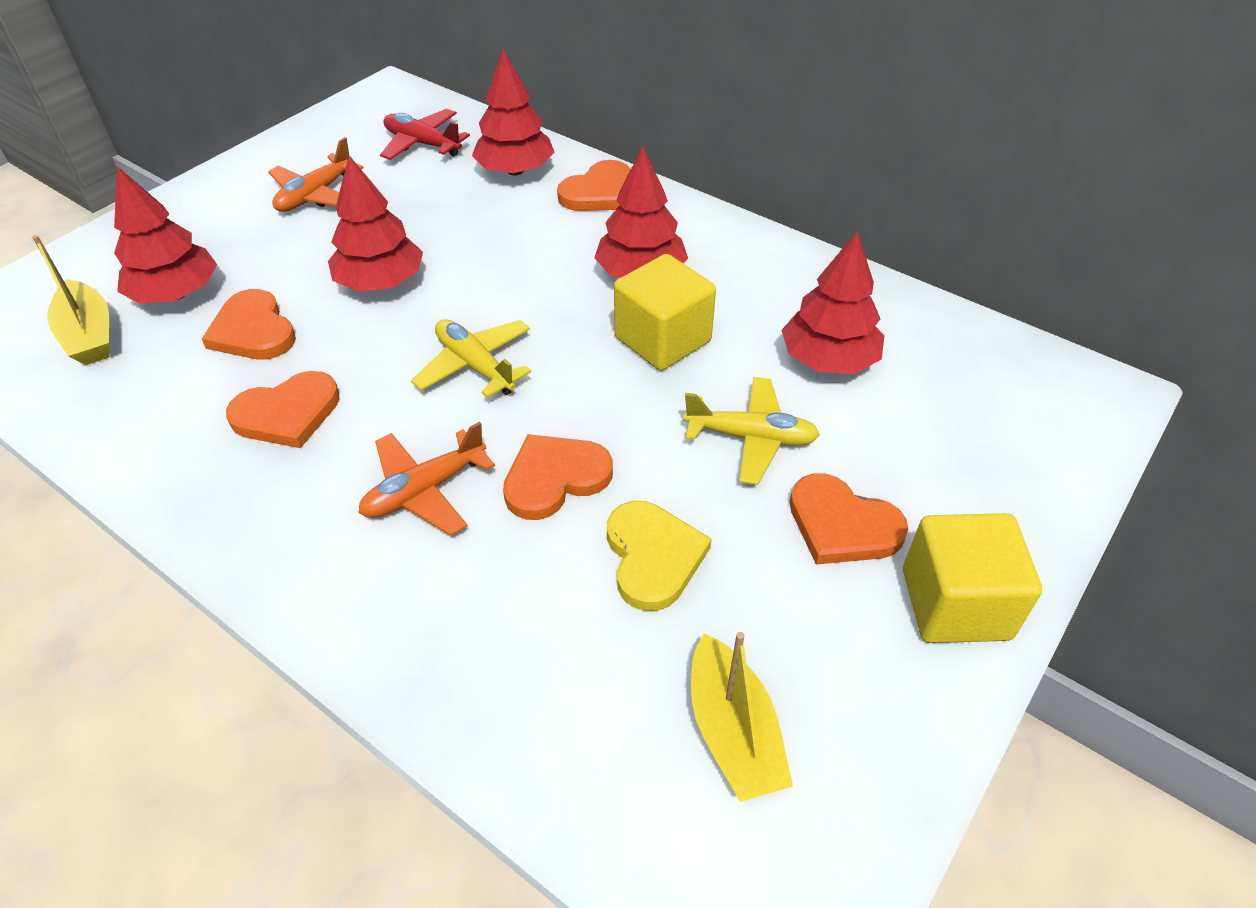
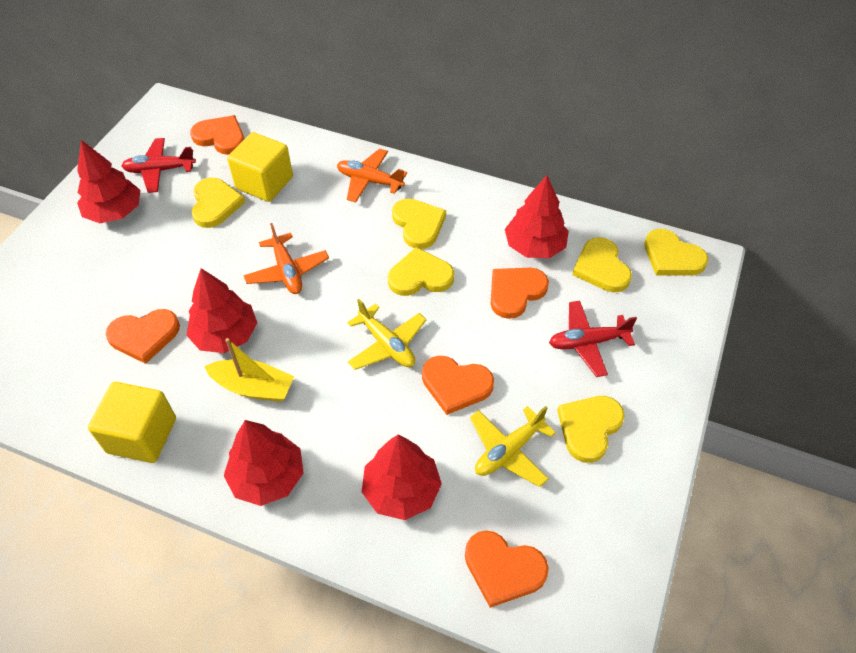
red plane: 1 -> 2
yellow boat: 2 -> 1
yellow heart: 1 -> 6

